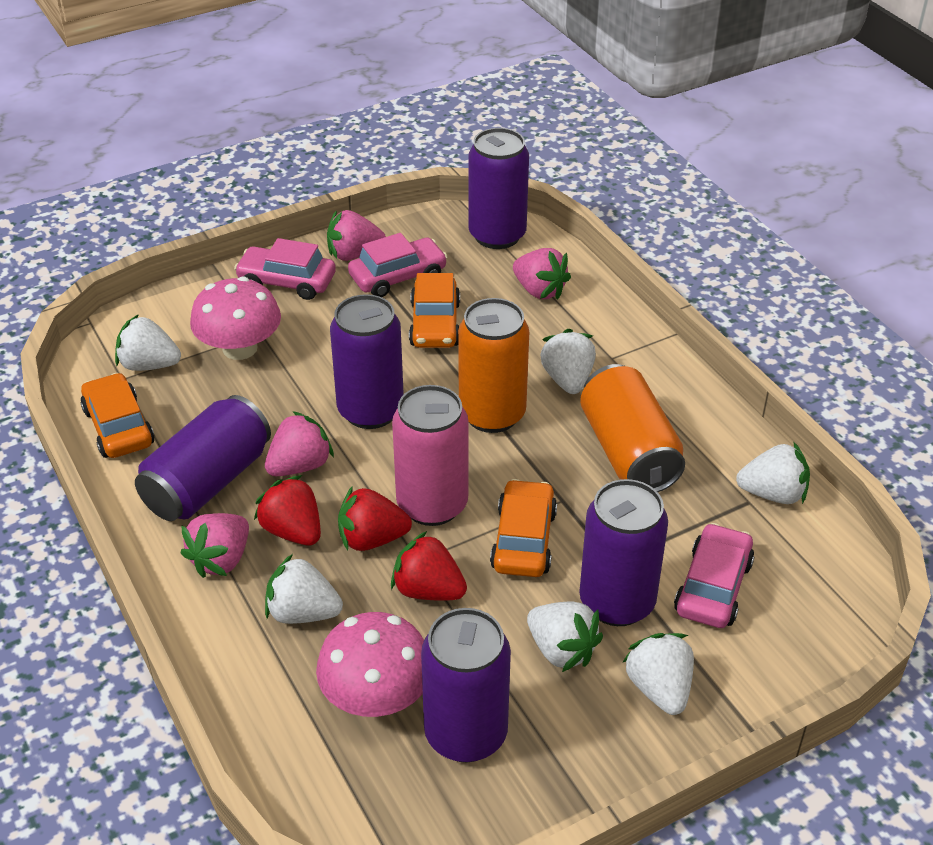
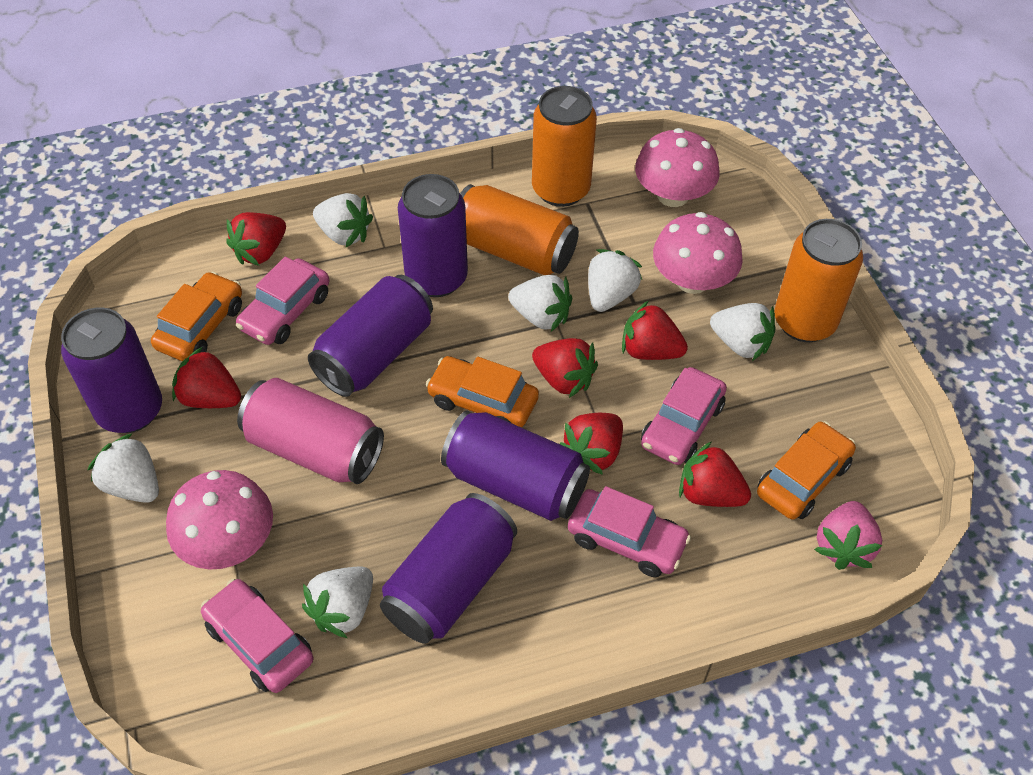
orange can: 2 -> 3
pink car: 3 -> 4
pink mushroom: 2 -> 3
pink strawberry: 4 -> 1
red strawberry: 3 -> 6

